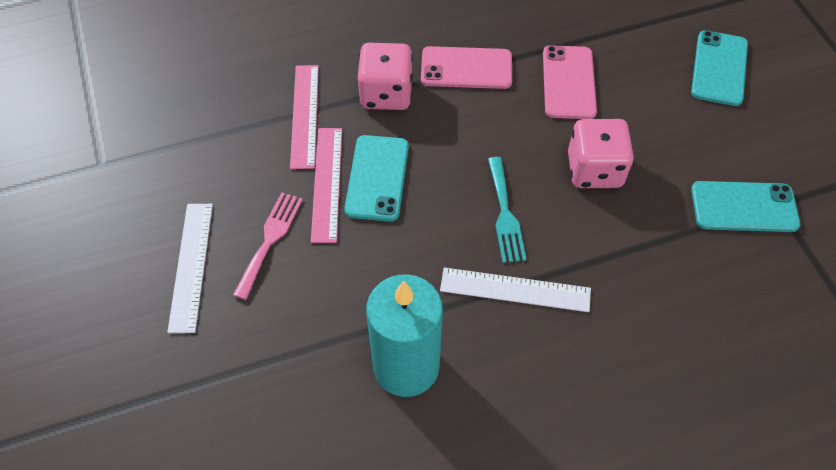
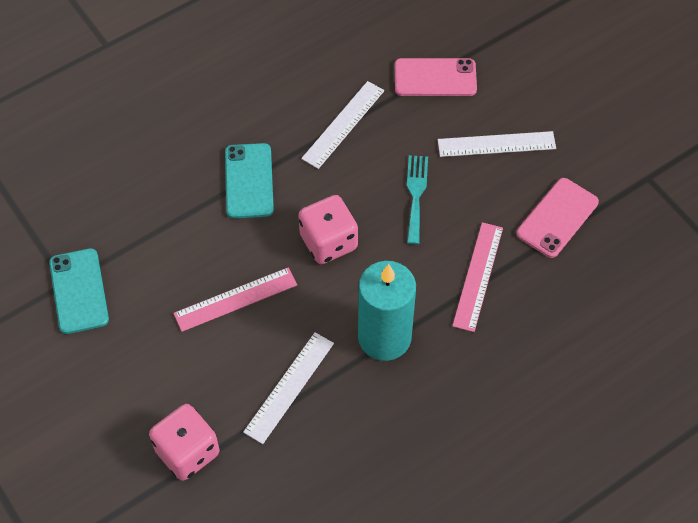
pink fork: 1 -> 0
turquoise phone: 3 -> 2
white ruler: 2 -> 3

